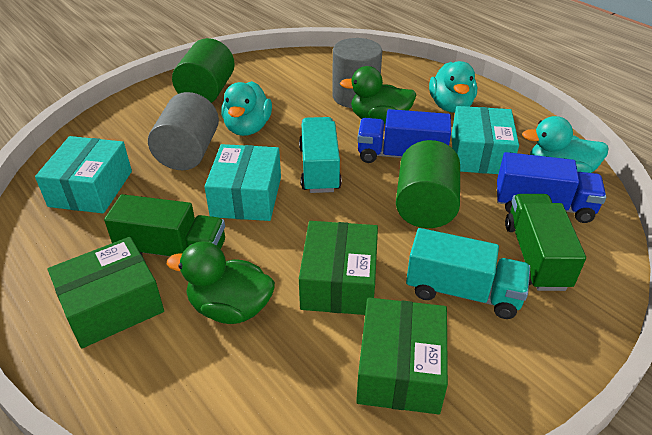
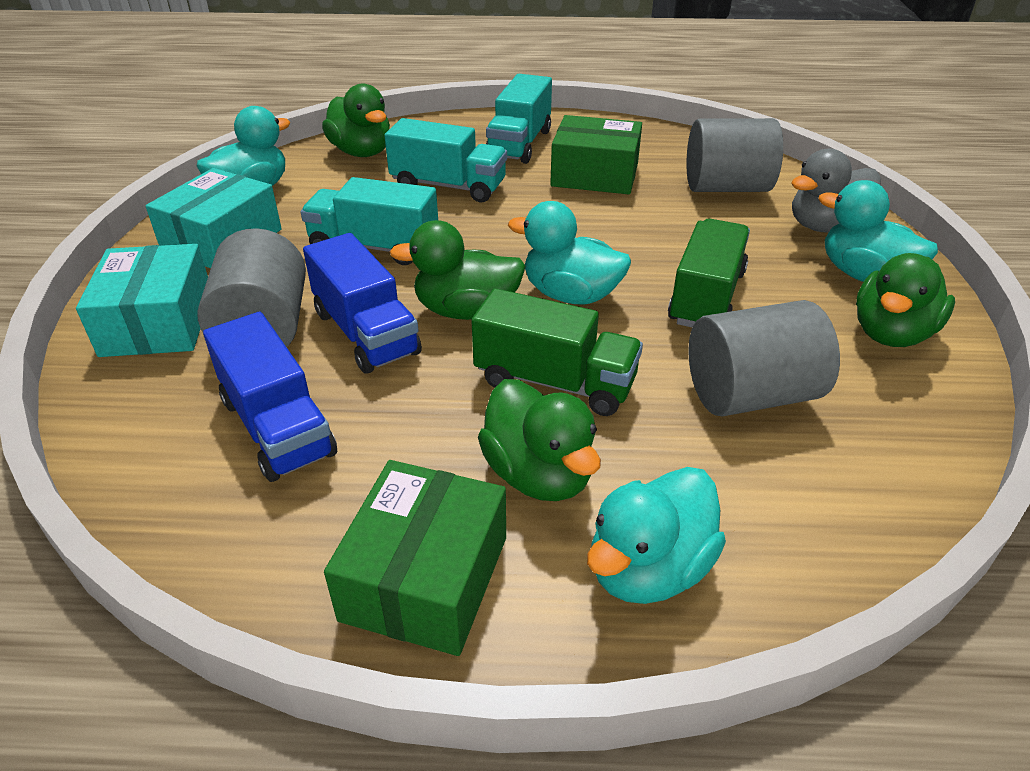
green box: 3 -> 2
green cylinder: 2 -> 0
green duck: 2 -> 4
grey cylinder: 2 -> 3
grey duck: 0 -> 1
turquoise box: 3 -> 2
turquoise duck: 3 -> 4
turquoise truck: 2 -> 3

